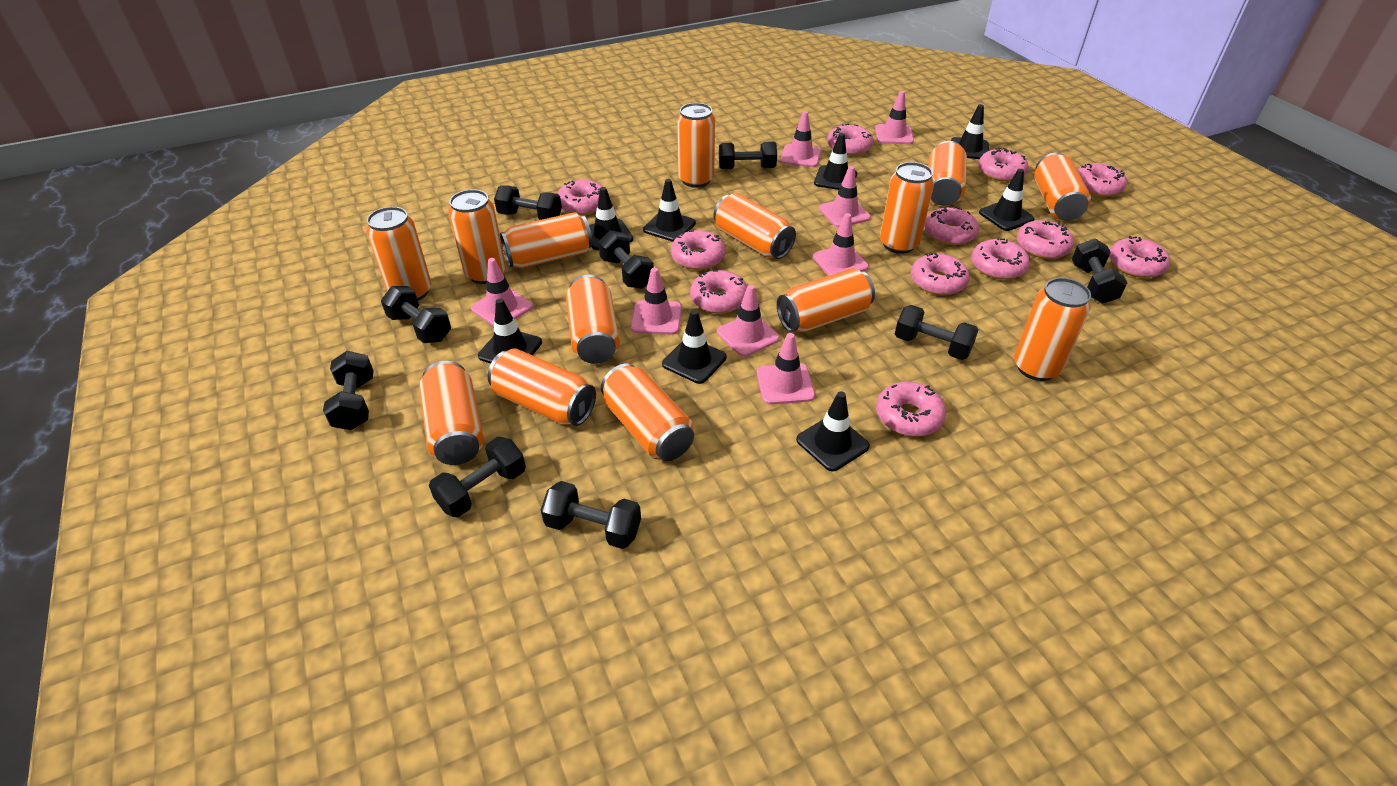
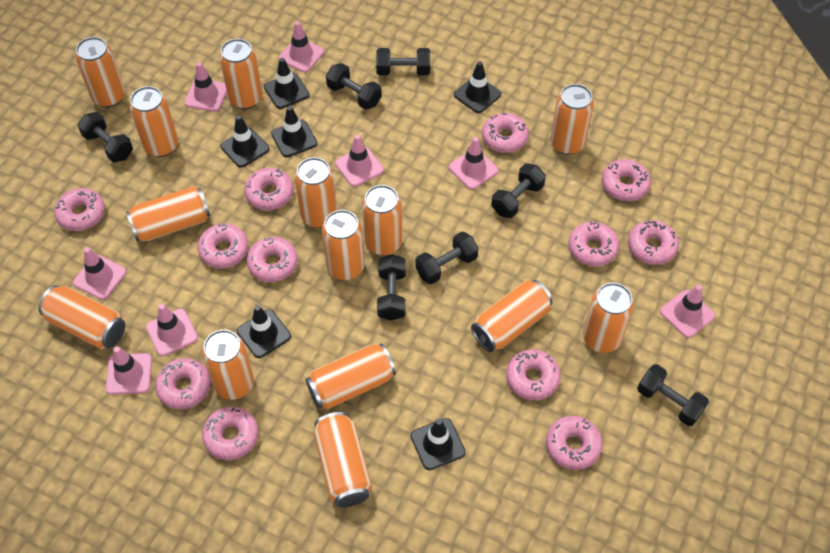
black dumbbell: 9 -> 7
black traffic cone: 8 -> 6

